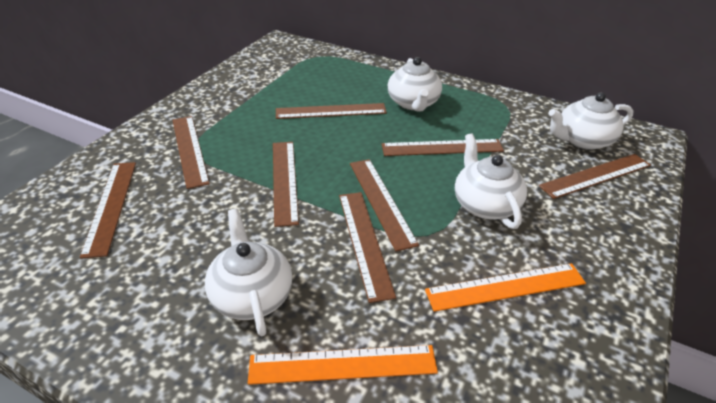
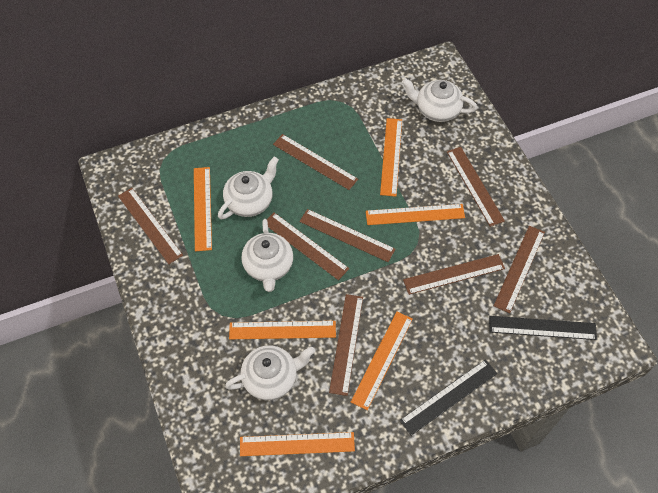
black ruler: 0 -> 2
orange ruler: 2 -> 6

